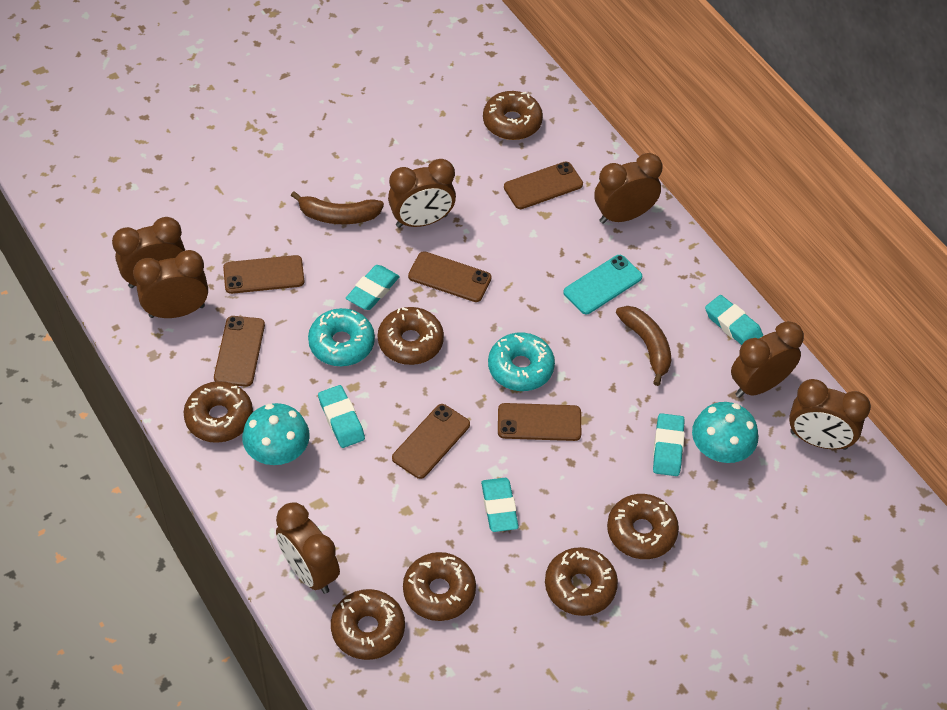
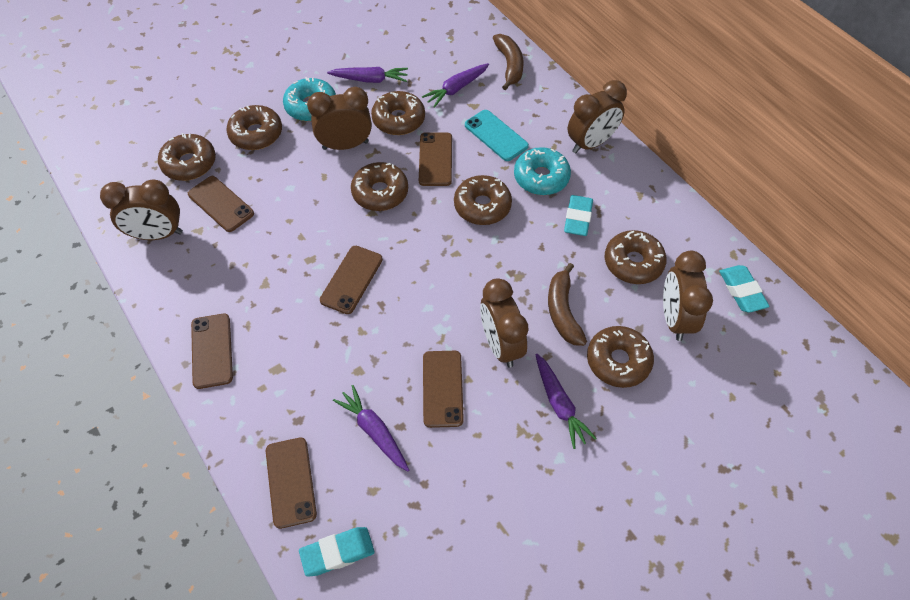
brown clock: 7 -> 5
purple carrot: 0 -> 4
turquoise eraser: 5 -> 3
turquoise mushroom: 2 -> 0

